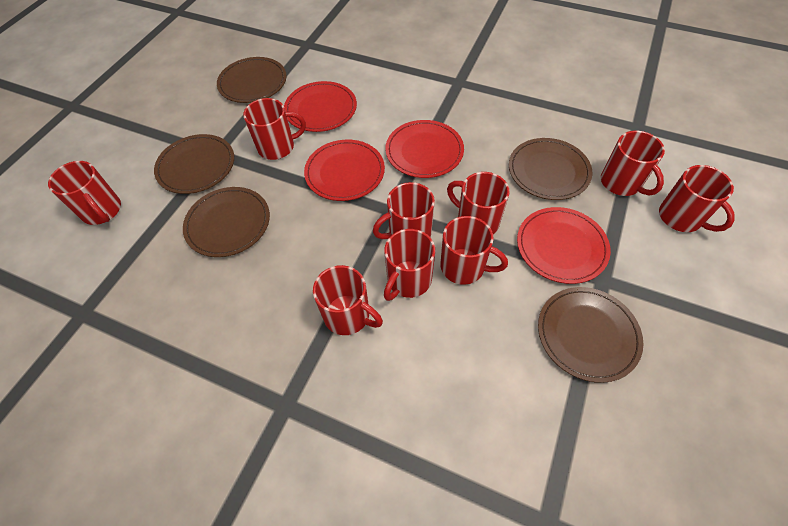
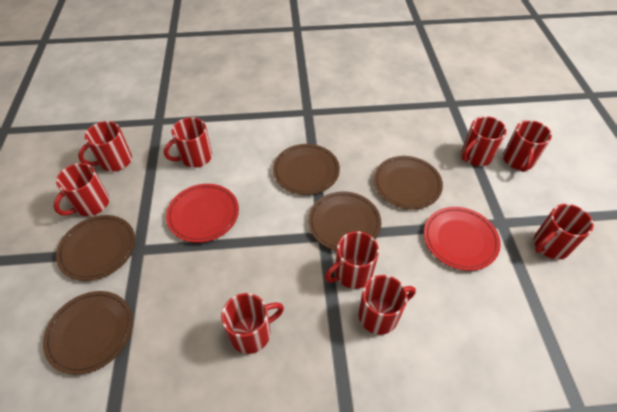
red plate: 4 -> 2

